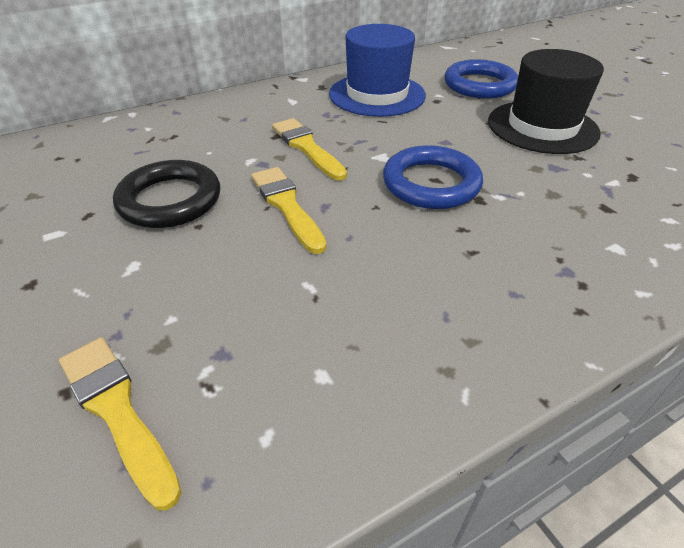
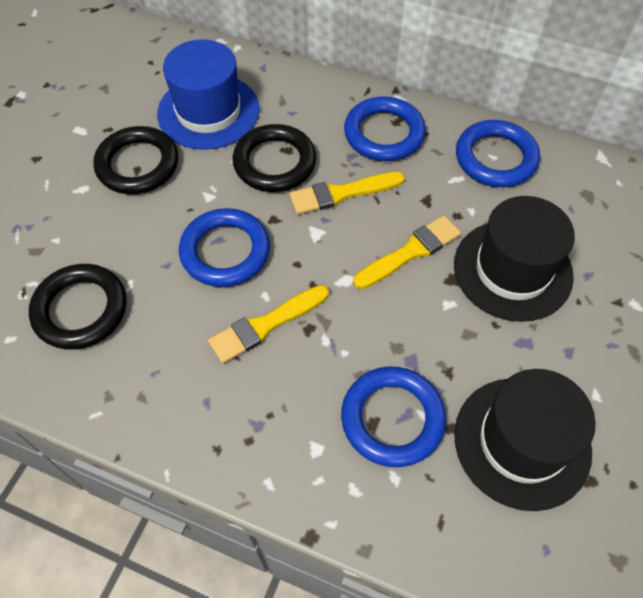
black hat: 1 -> 2
black ring: 1 -> 3
blue ring: 2 -> 4

